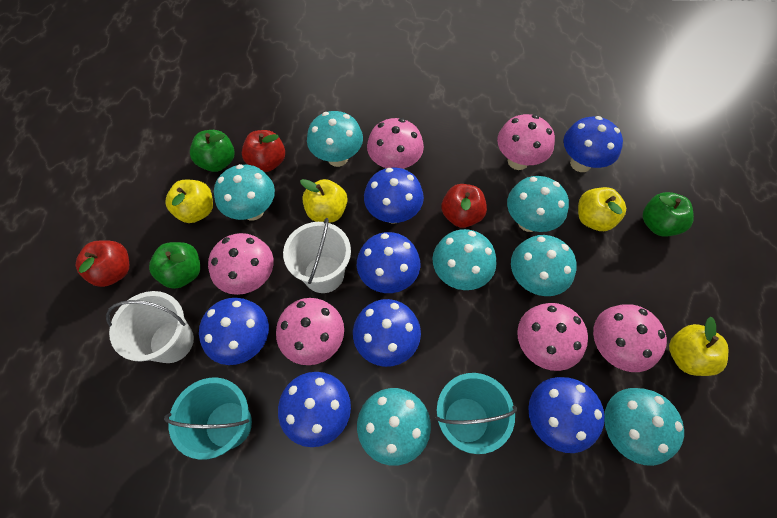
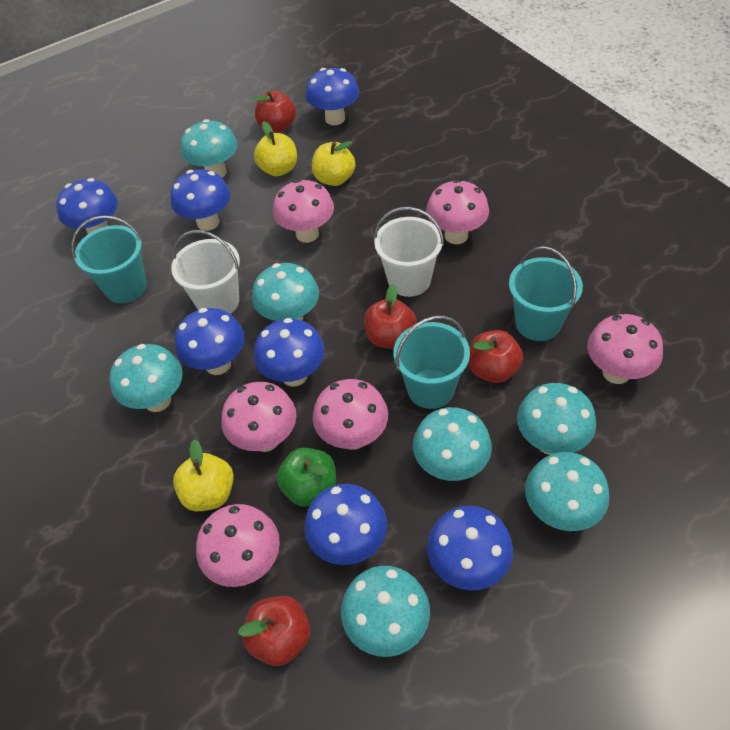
green apple: 3 -> 1
red apple: 3 -> 4
turquoise bucket: 2 -> 3
yellow apple: 4 -> 3

